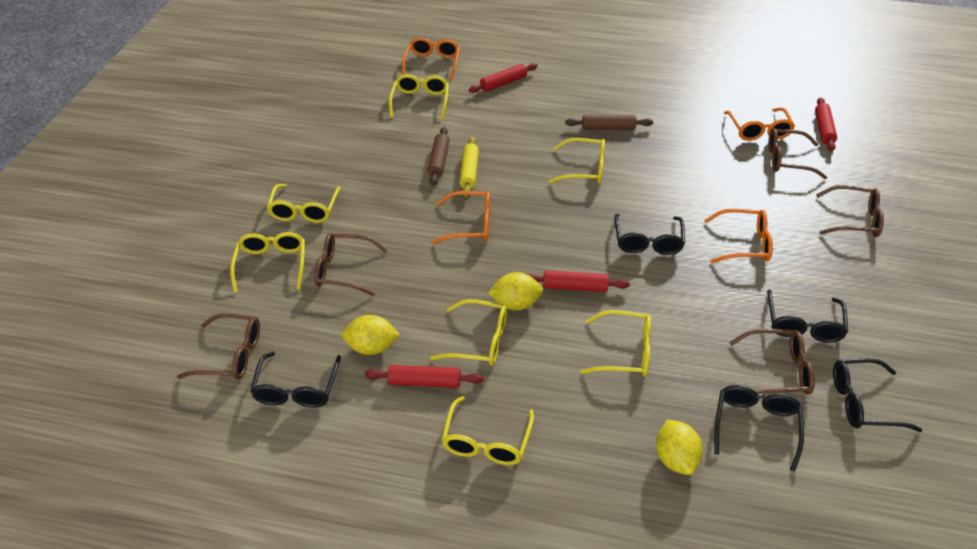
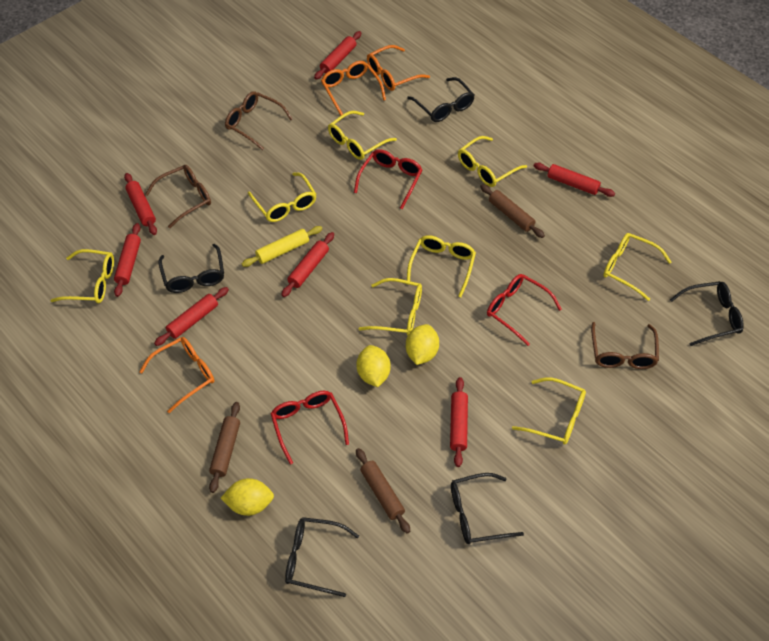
brown glasses: 5 -> 3
brown rolling pin: 2 -> 3
orange glasses: 4 -> 3
red glasses: 0 -> 3
red rolling pin: 4 -> 7
yellow glasses: 7 -> 8

